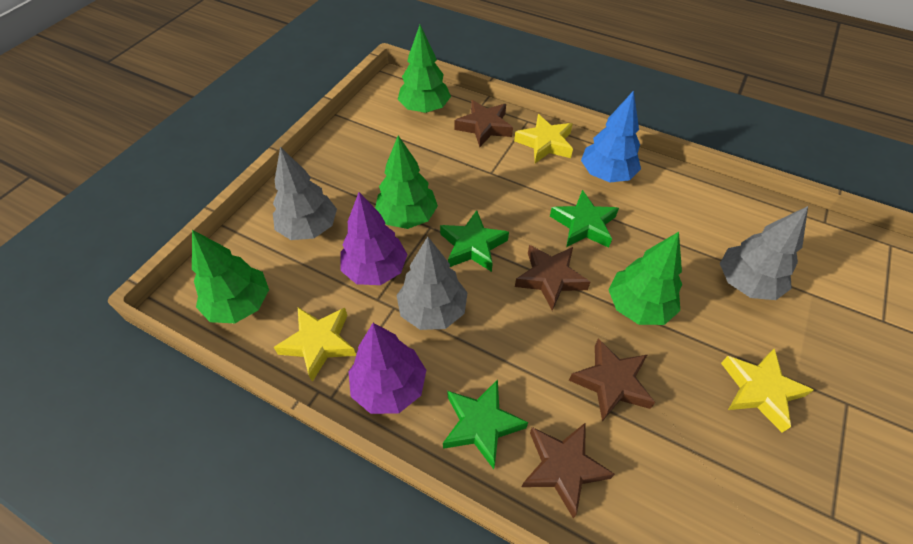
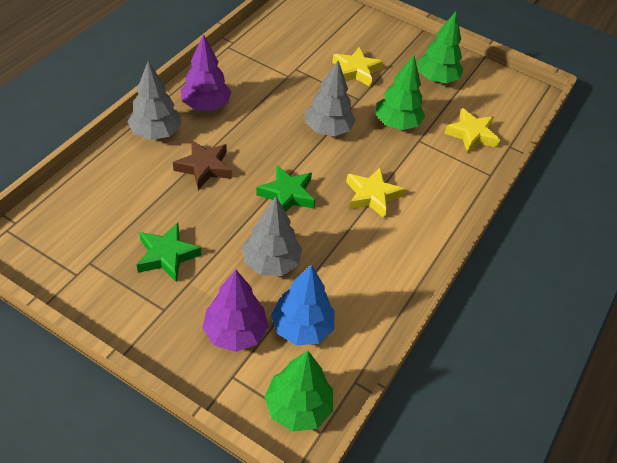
brown star: 4 -> 1
green star: 3 -> 2
green tree: 4 -> 3

